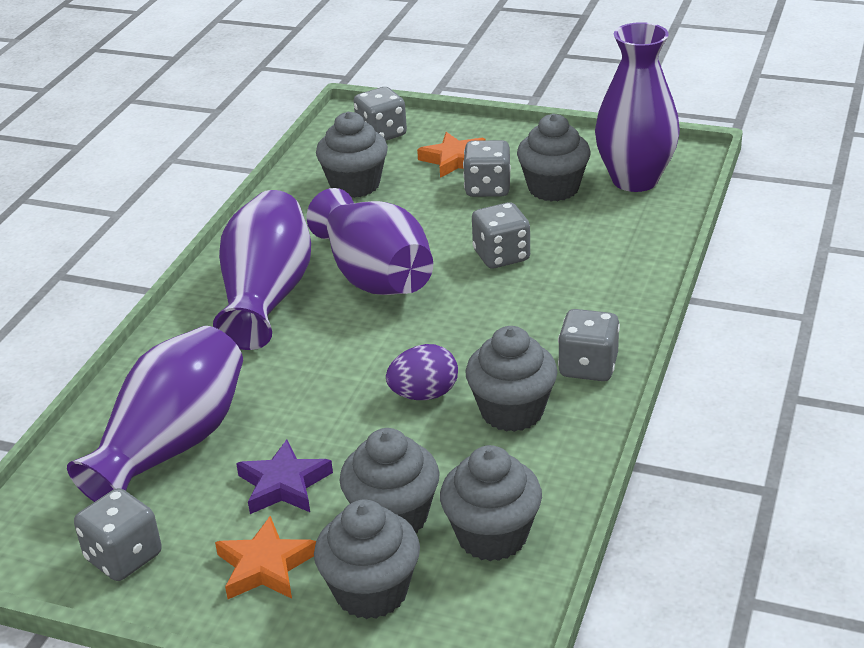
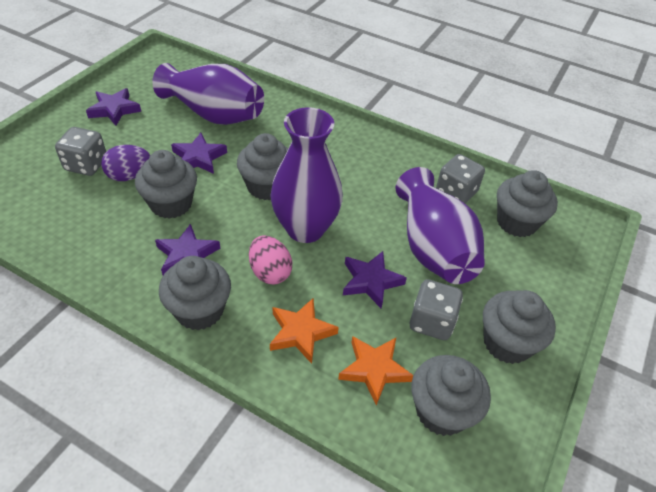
grey dice: 5 -> 3
pink egg: 0 -> 1
purple star: 1 -> 4
purple vase: 4 -> 3

